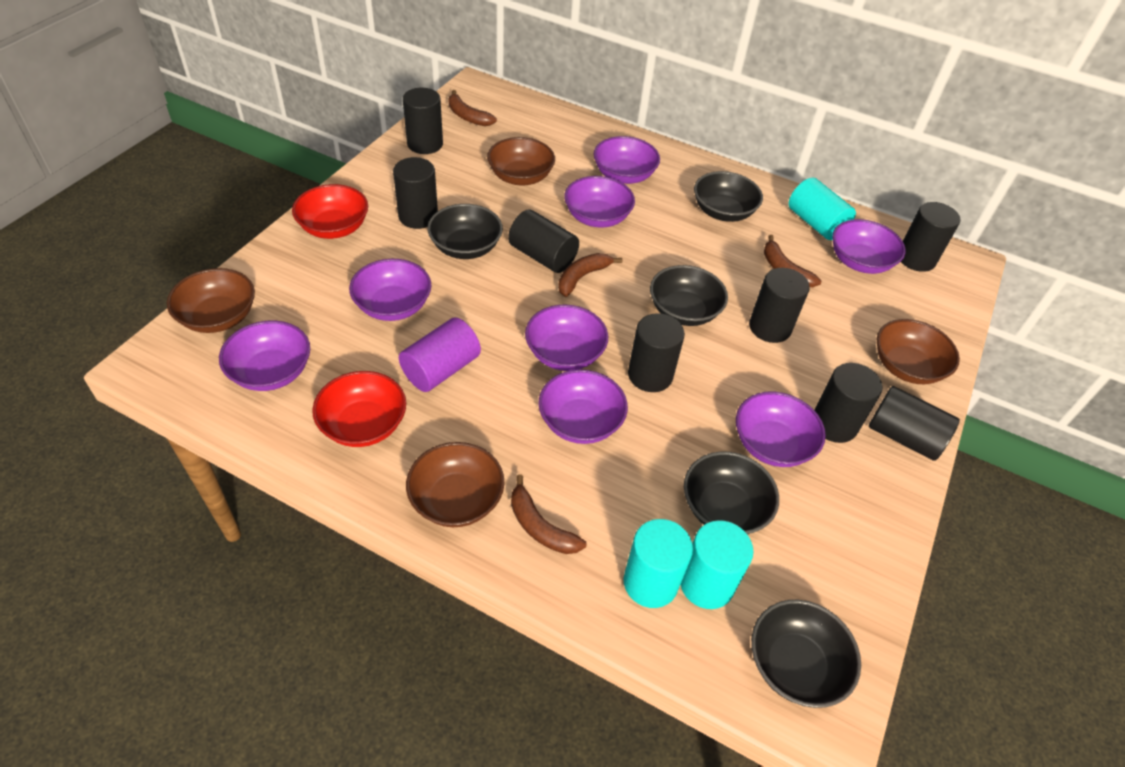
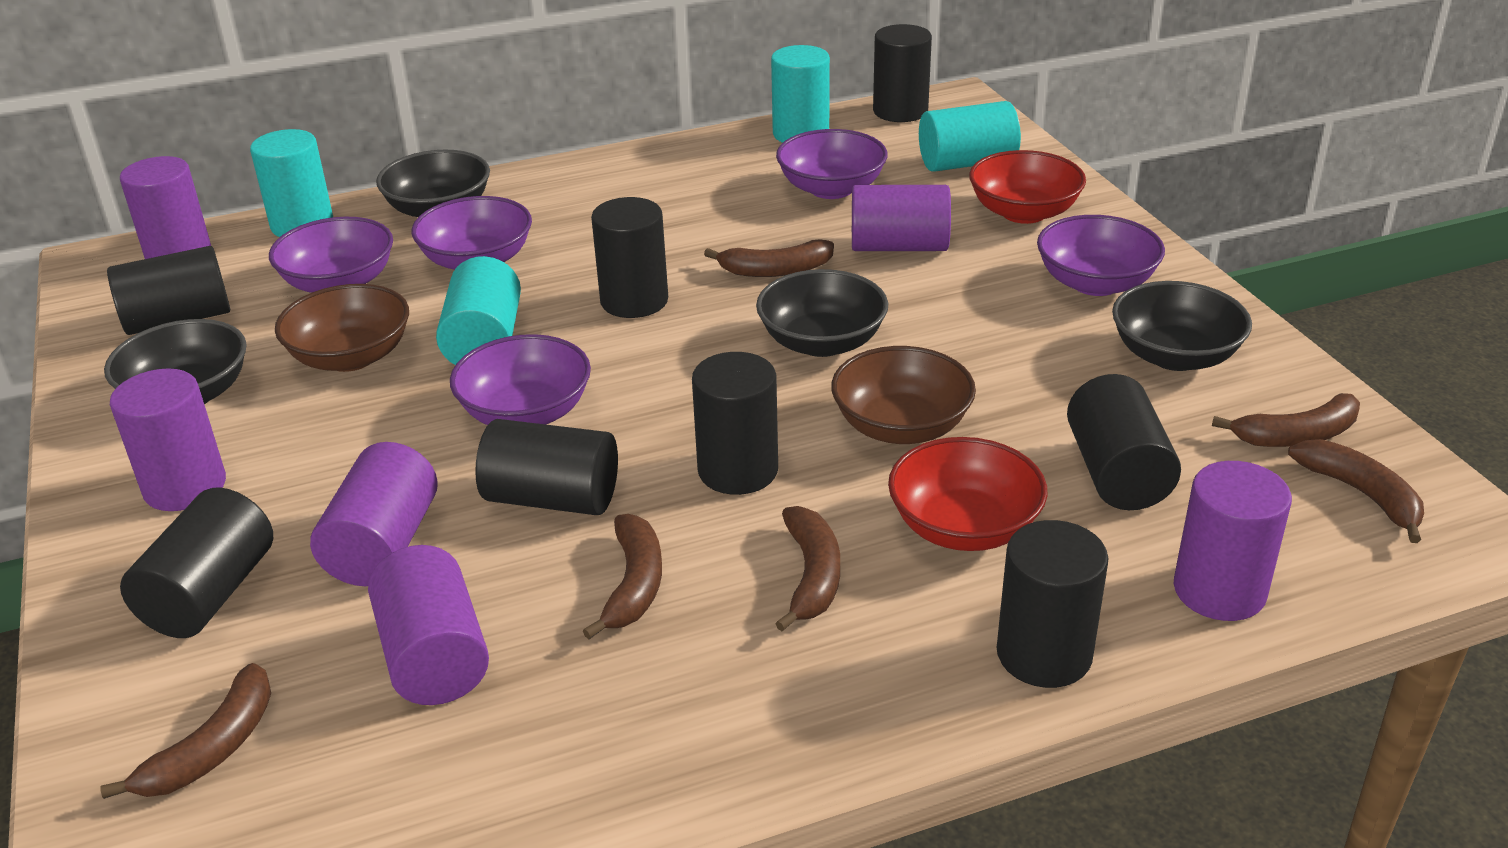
black bowl: 5 -> 4
brown banana: 4 -> 6
brown bowl: 4 -> 2
purple bowl: 8 -> 5
purple cylinder: 1 -> 6
turquoise cylinder: 3 -> 4

